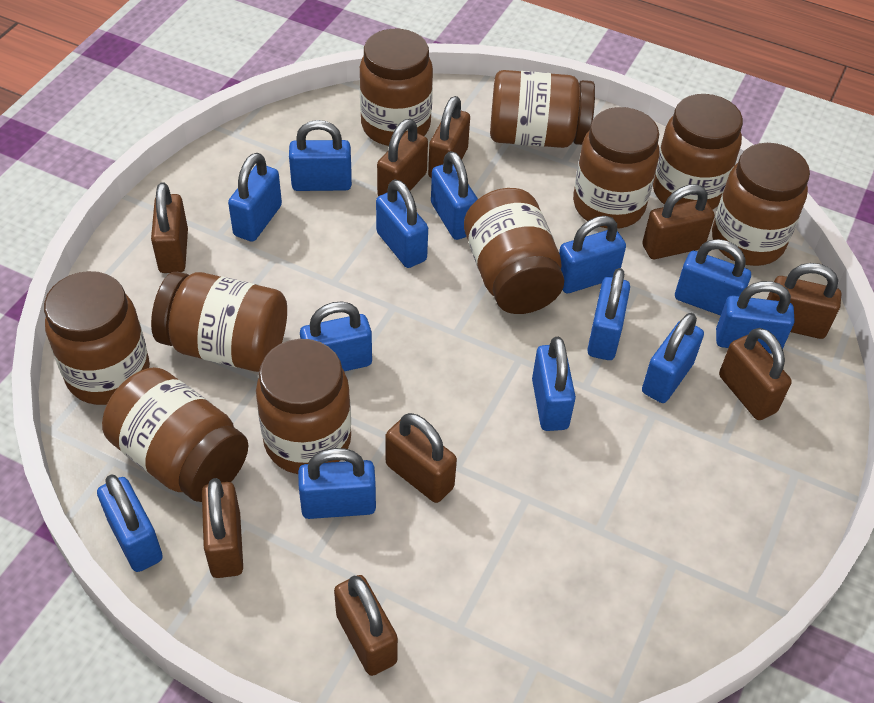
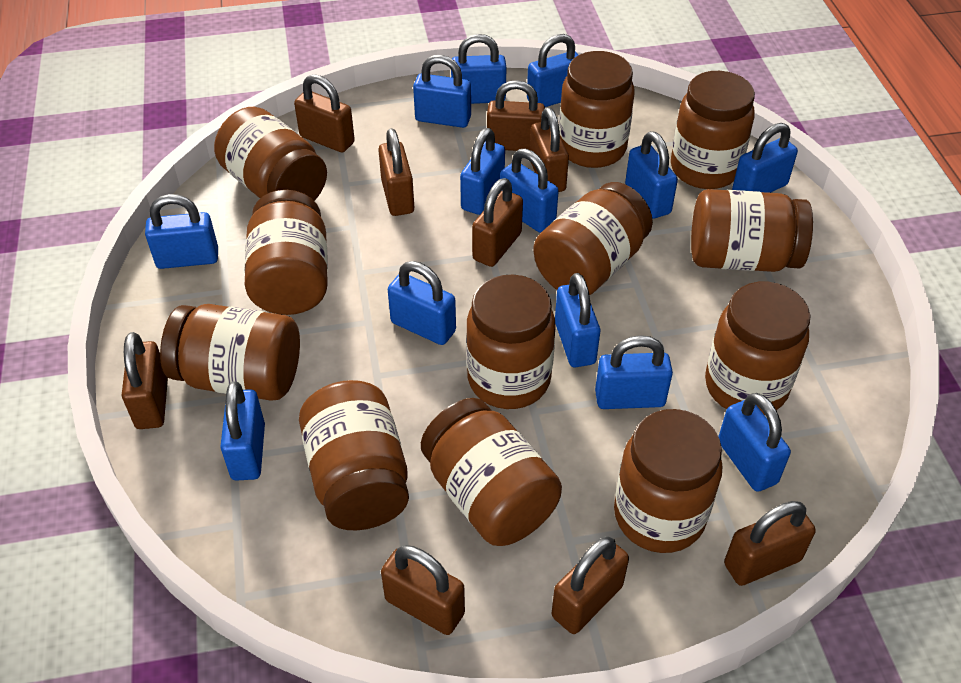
brown jar: 10 -> 12

